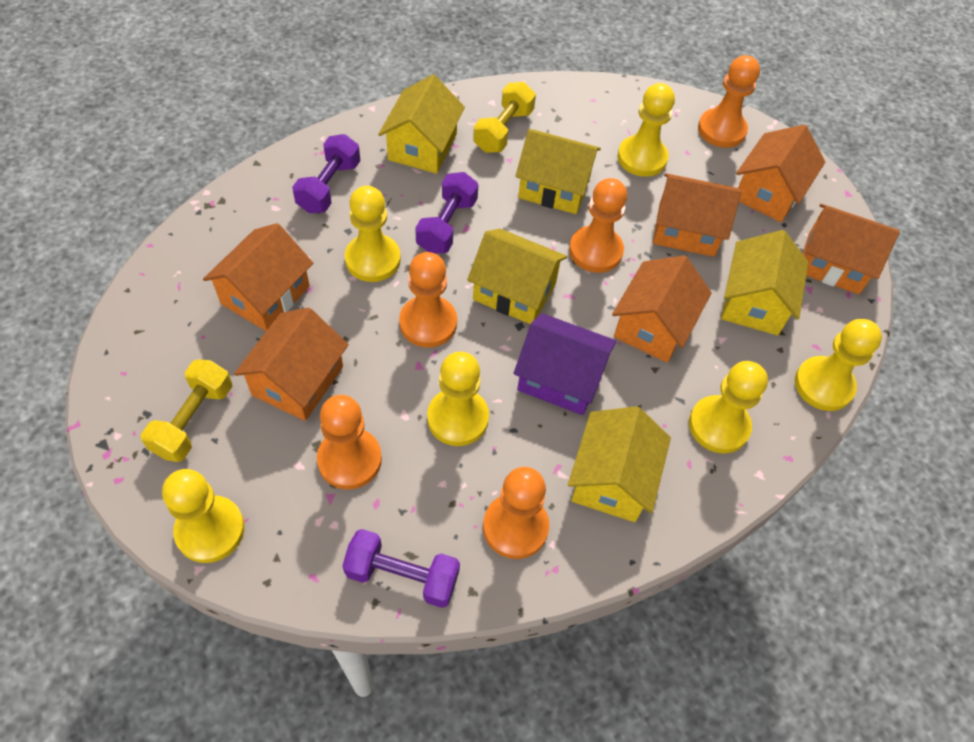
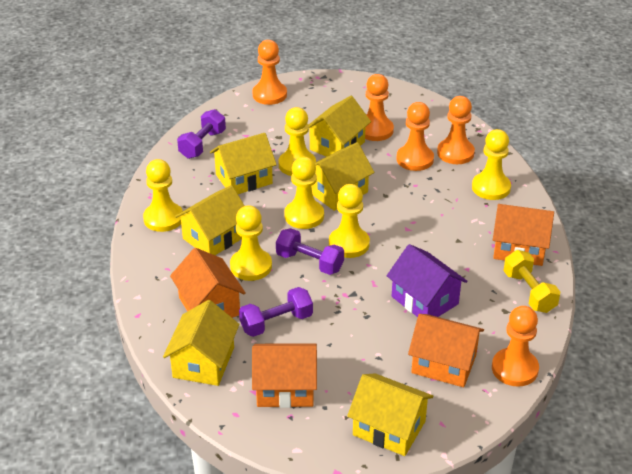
orange house: 6 -> 4
yellow dumbbell: 2 -> 1
yellow house: 5 -> 6

